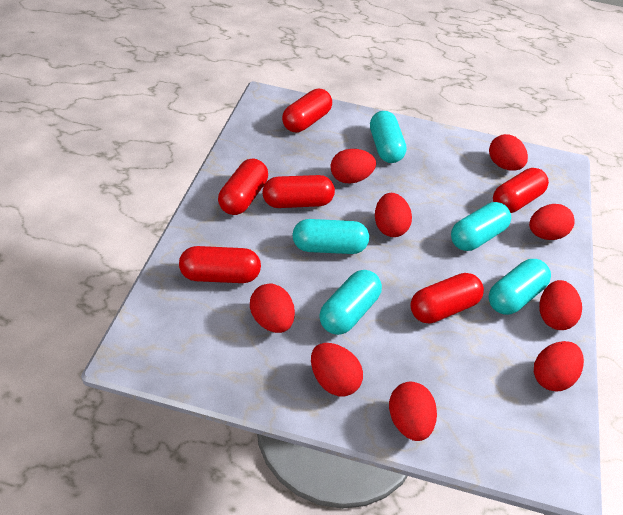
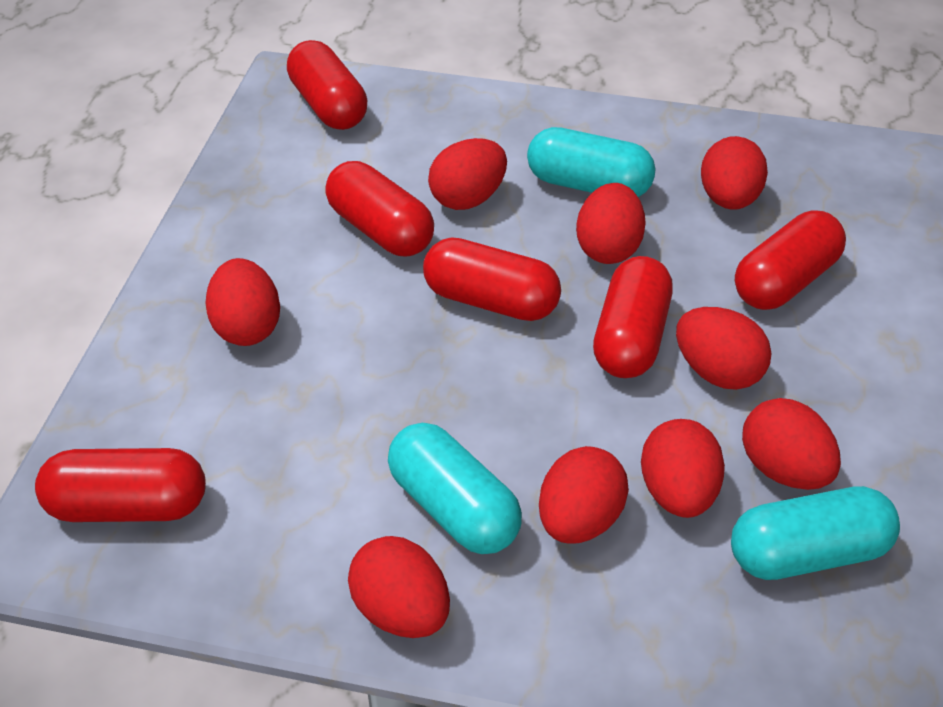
turquoise capsule: 5 -> 3

